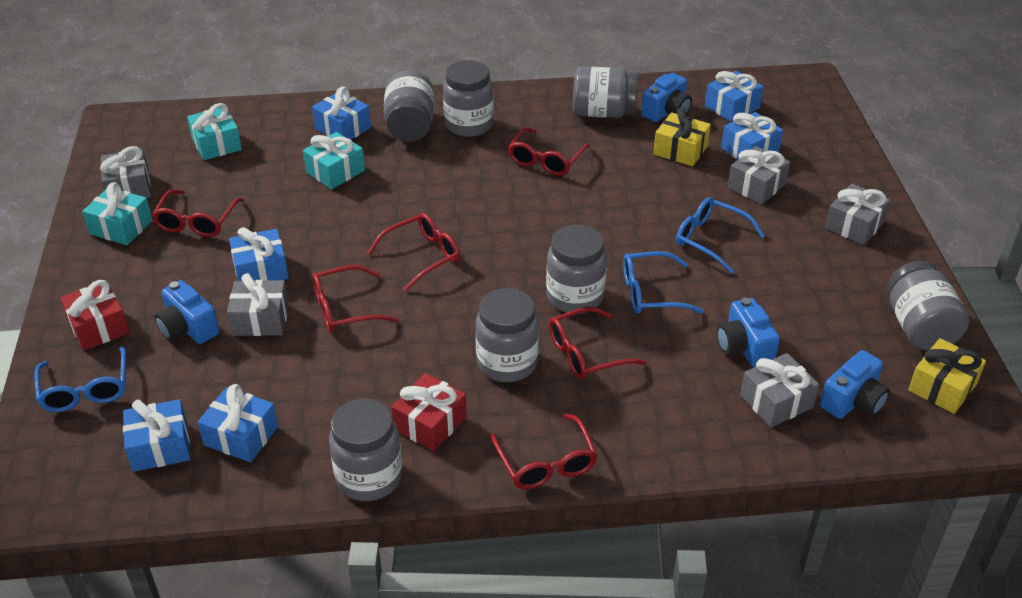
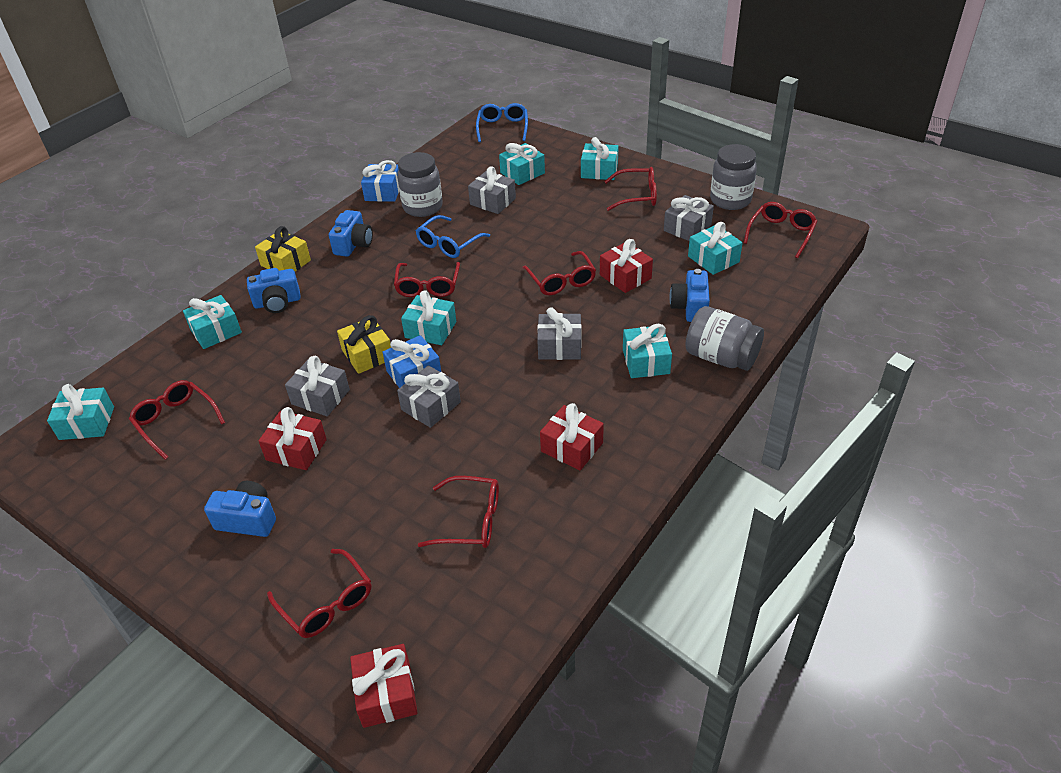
blue gift: 6 -> 2
blue glasses: 3 -> 2
grey jar: 7 -> 3
red gift: 2 -> 4
red glasses: 6 -> 7
turquoise gift: 3 -> 7

